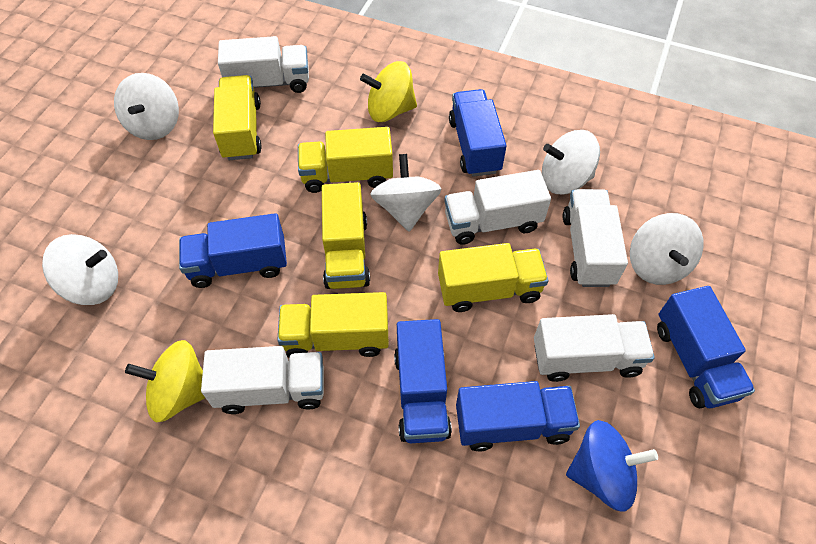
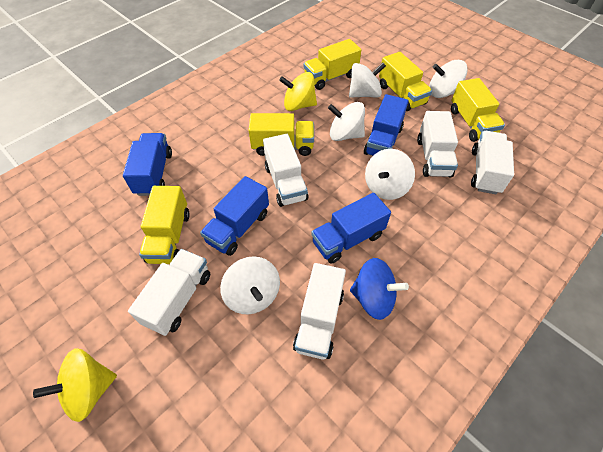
blue truck: 5 -> 4

